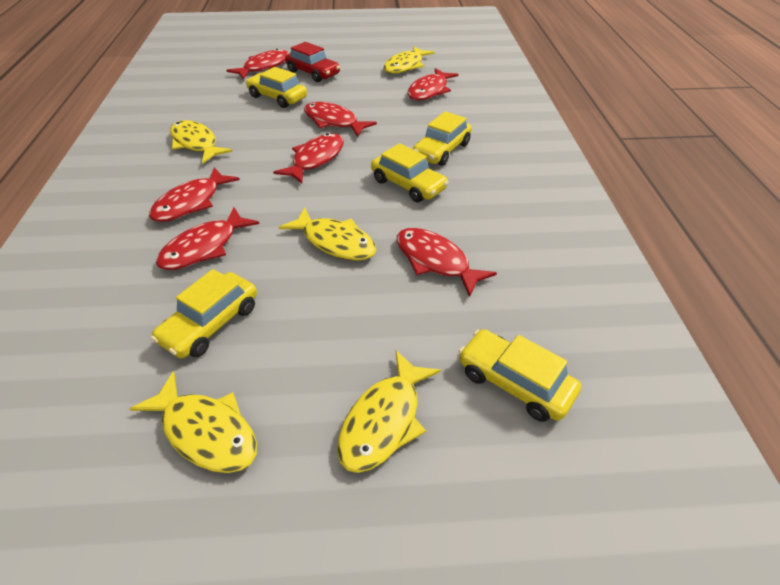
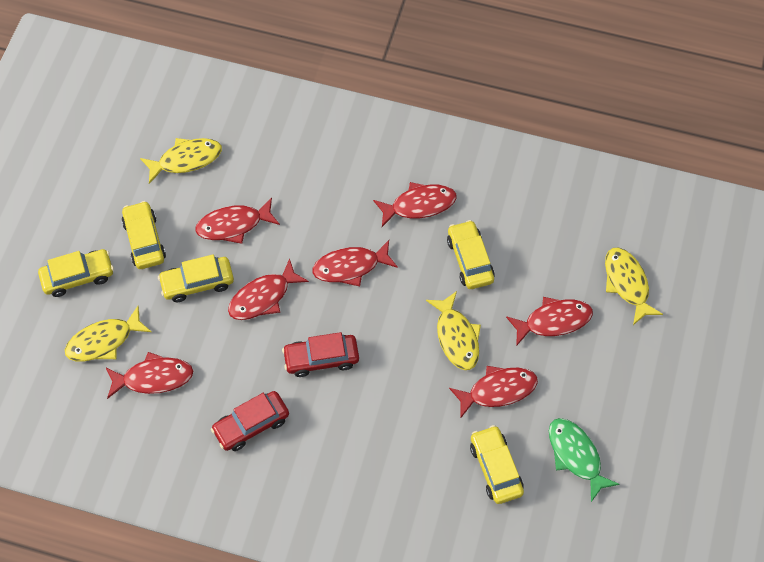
green fish: 0 -> 1
red car: 1 -> 2
yellow fish: 5 -> 4

